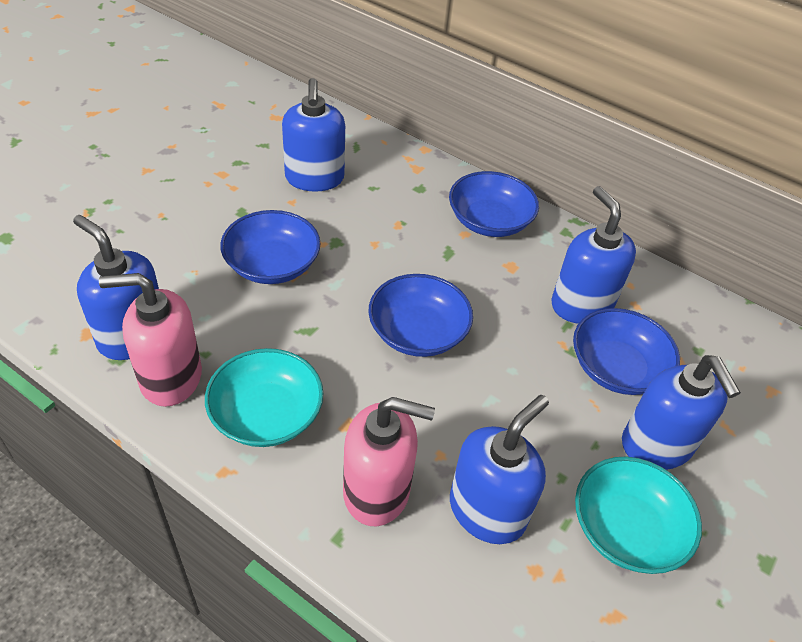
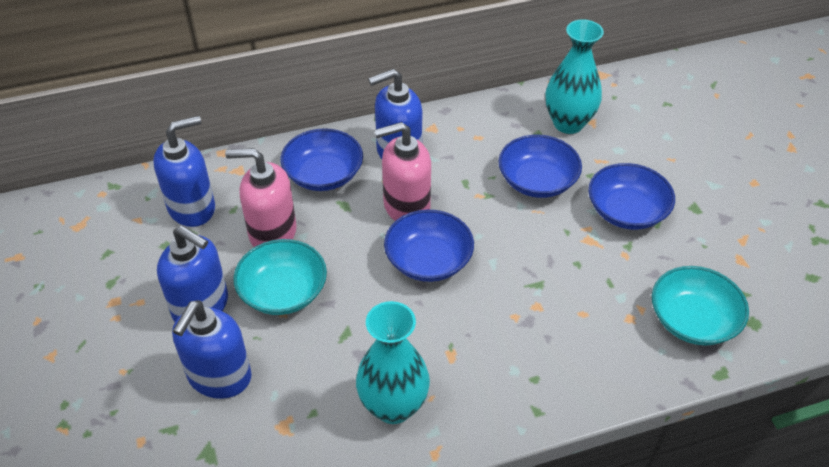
blue soap dispenser: 5 -> 4
turquoise vase: 0 -> 2

